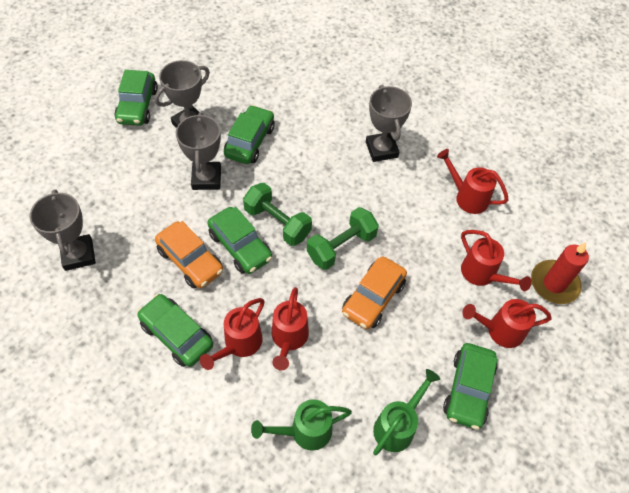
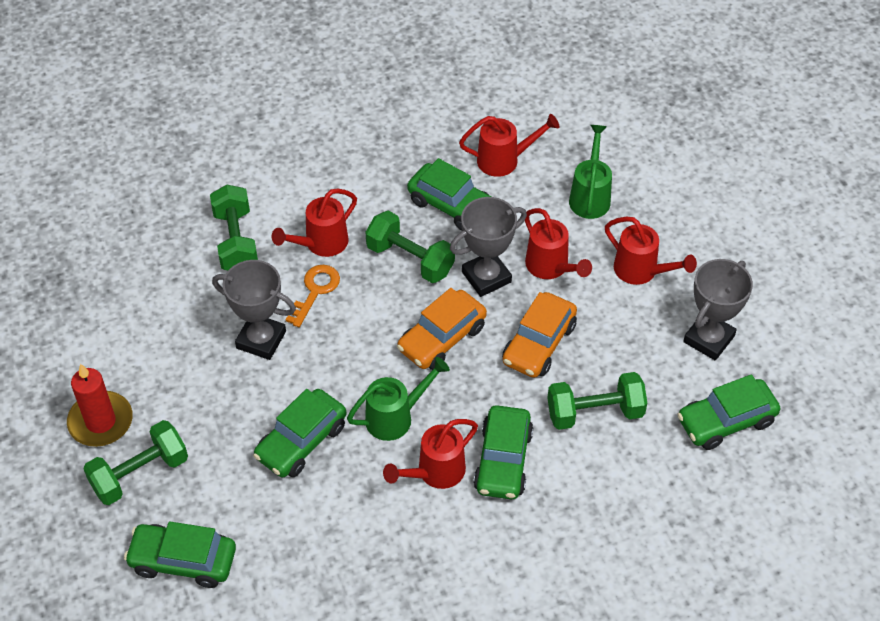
green dumbbell: 2 -> 4
grey trophy: 4 -> 3
orange key: 0 -> 1

